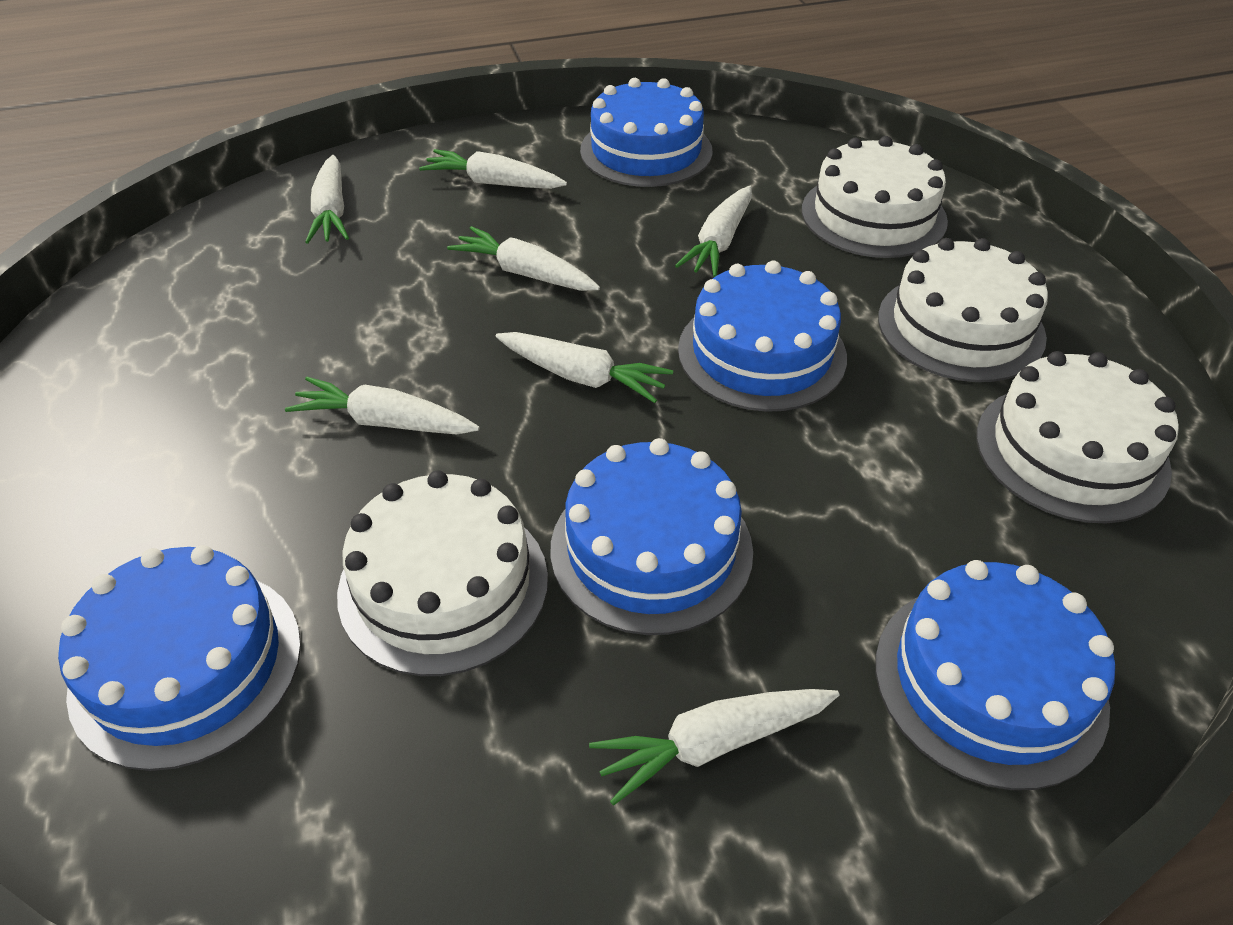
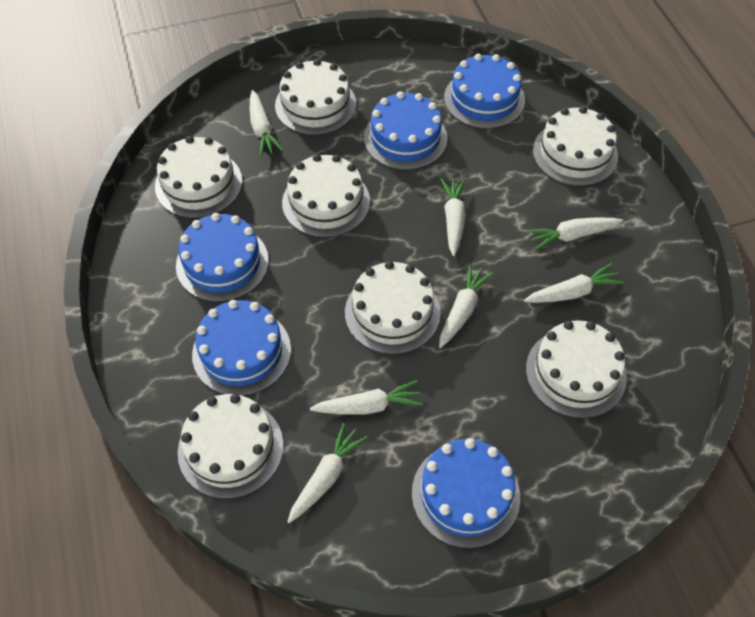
white cake: 4 -> 7

